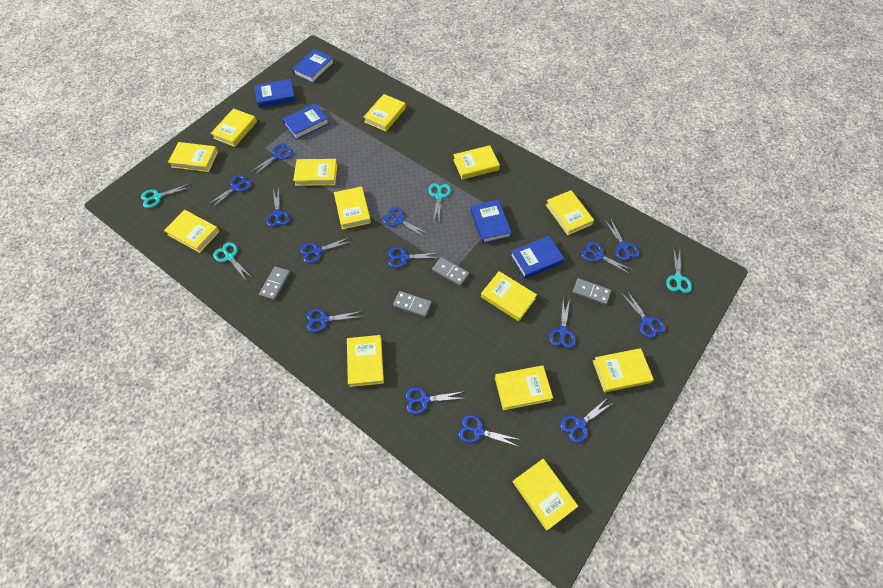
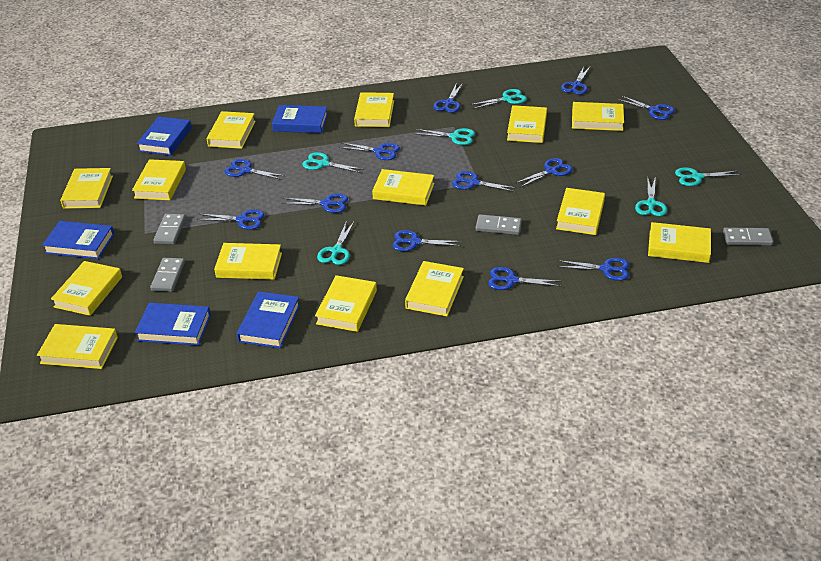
blue scissors: 14 -> 12
turquoise scissors: 4 -> 6
yellow book: 13 -> 14

